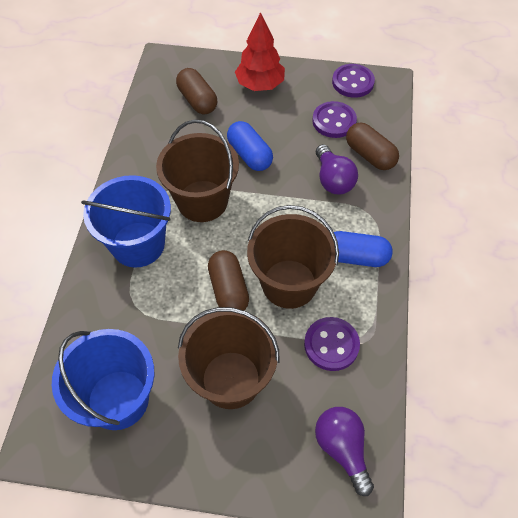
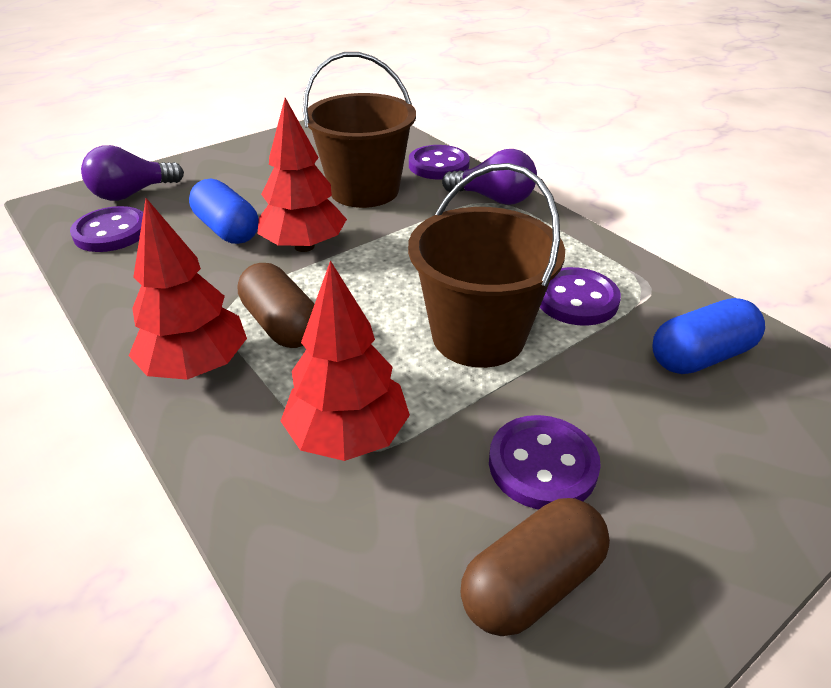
blue bucket: 2 -> 0
brown bucket: 3 -> 2
brown capsule: 3 -> 2
purple button: 3 -> 4
red tree: 1 -> 3

